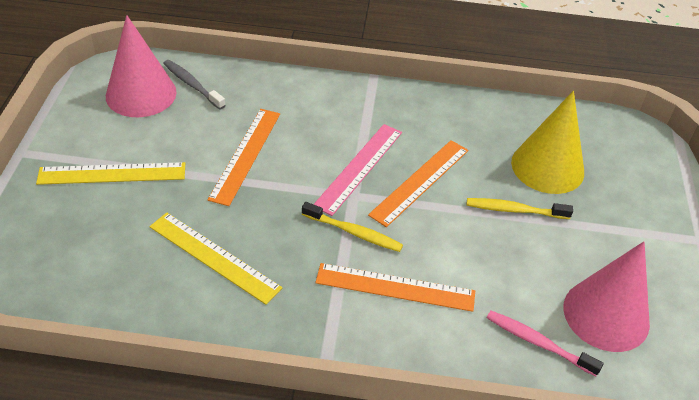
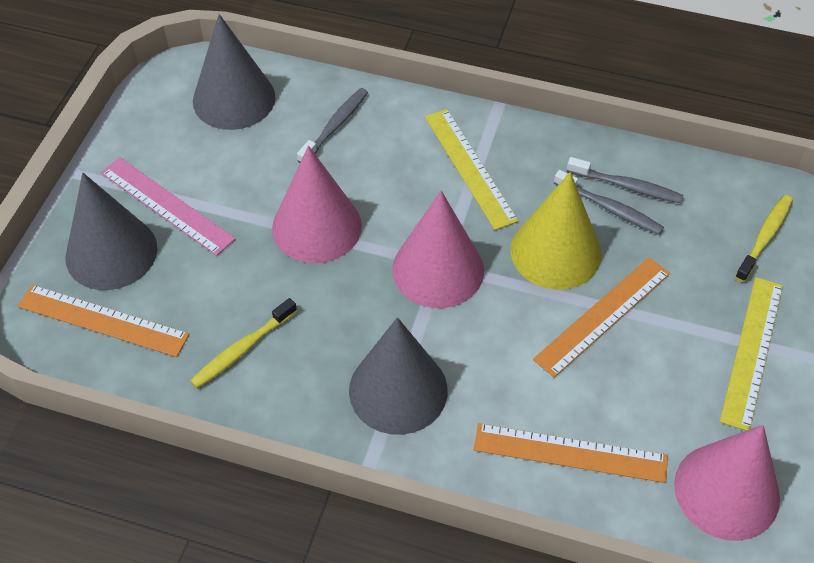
grey cone: 0 -> 3
grey toothbrush: 1 -> 3
pink cone: 2 -> 3
pink toothbrush: 1 -> 0

